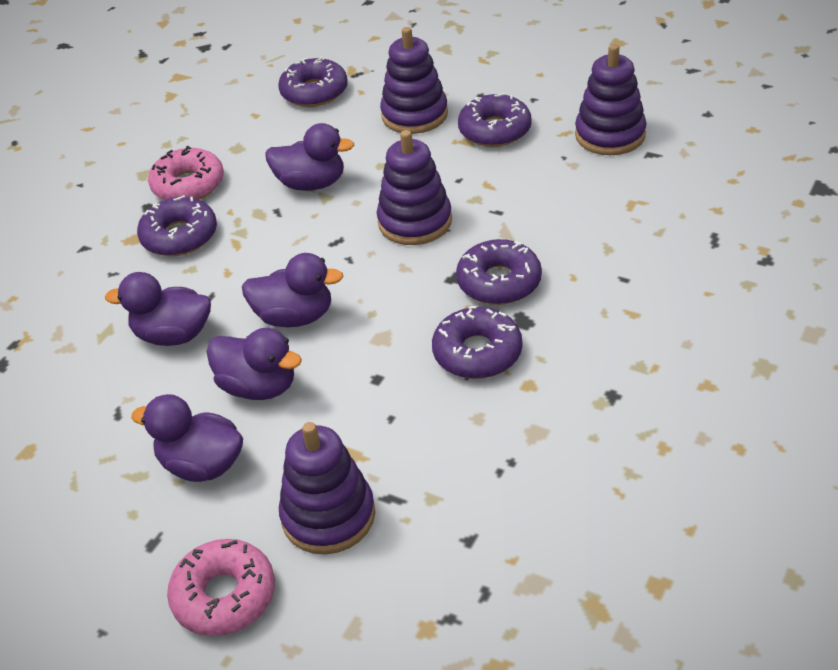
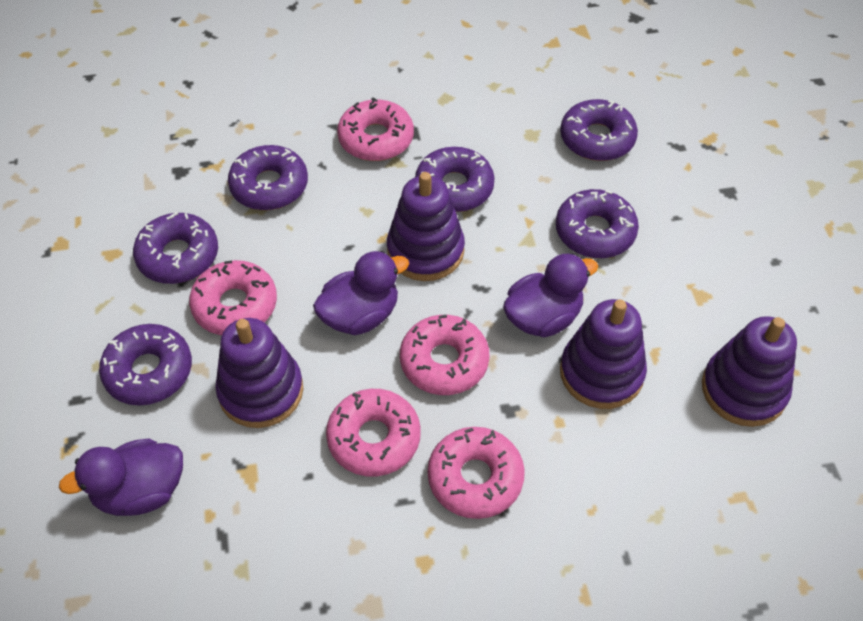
pink donut: 2 -> 5
purple donut: 5 -> 6
purple duck: 5 -> 3

